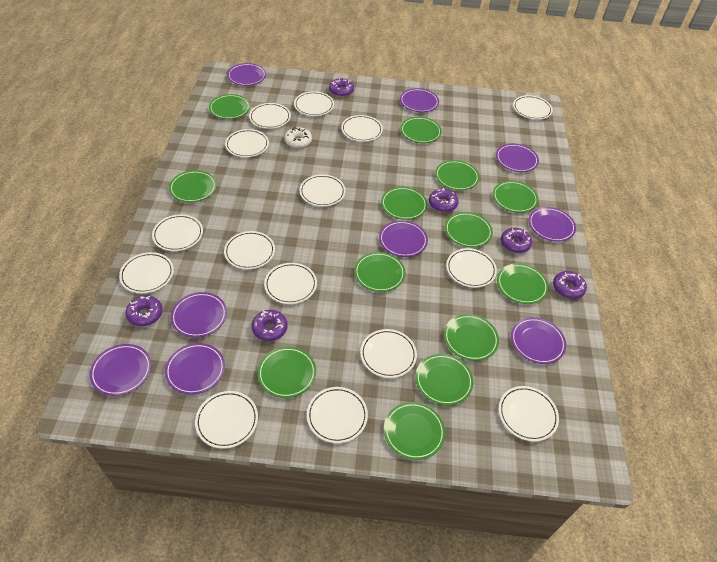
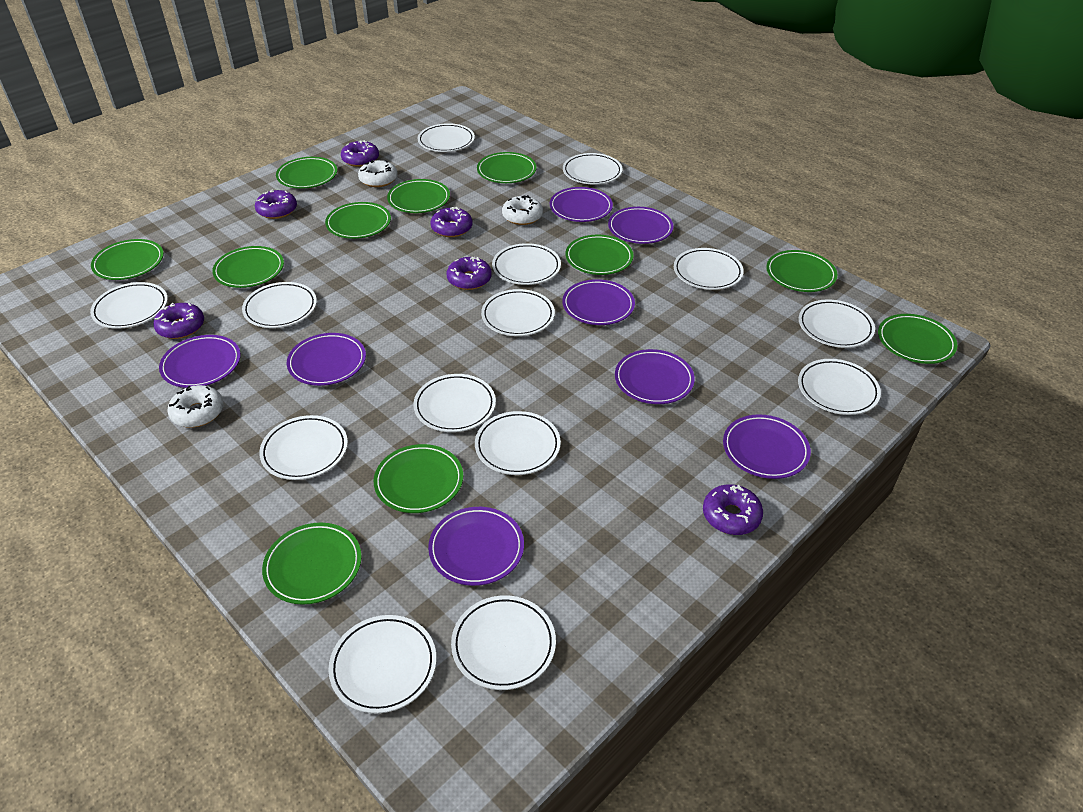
green plate: 13 -> 11
purple plate: 9 -> 8
white donut: 1 -> 3
white plate: 15 -> 14

